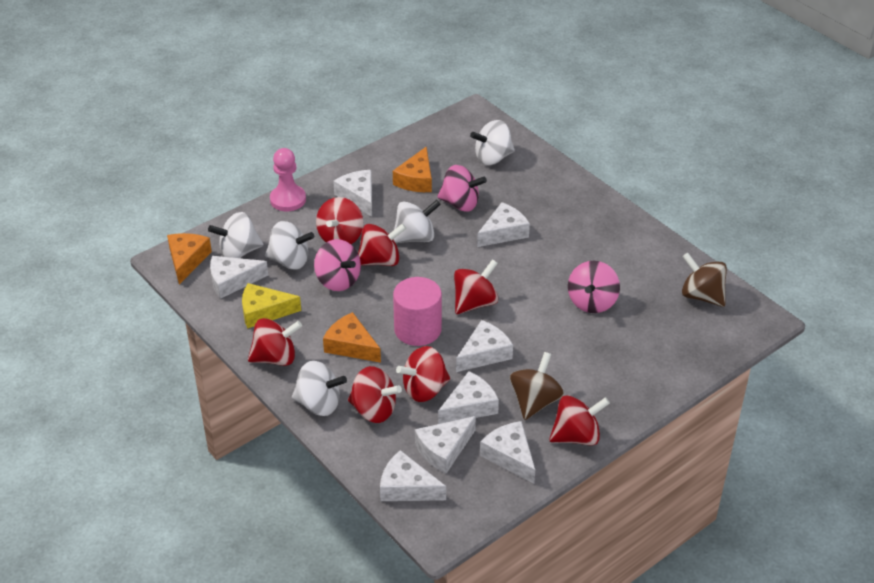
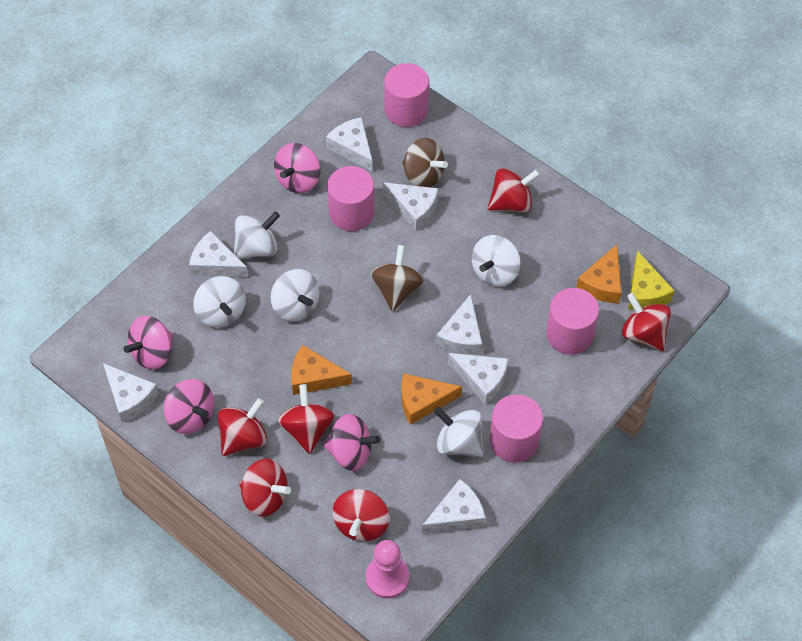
pink cylinder: 1 -> 4
pink spinning top: 3 -> 4
red spinning top: 7 -> 6
white cheese: 8 -> 7

